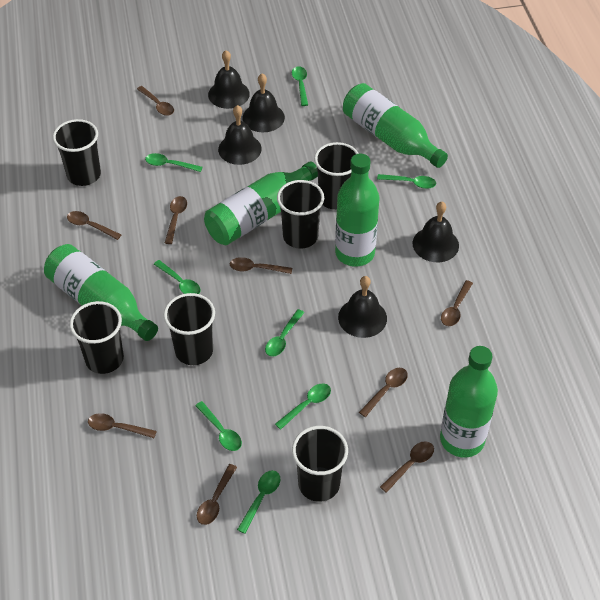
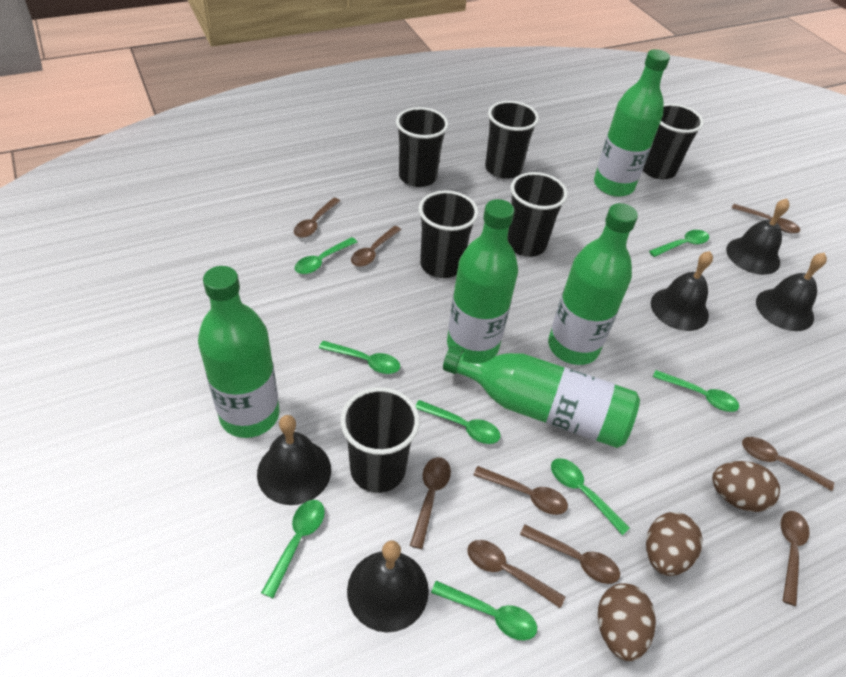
brown egg: 0 -> 3

